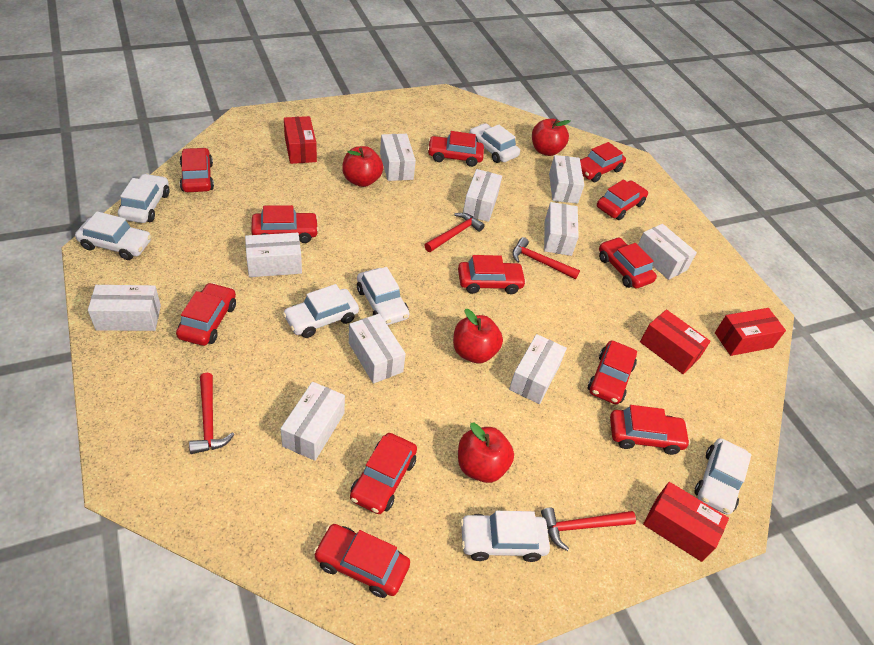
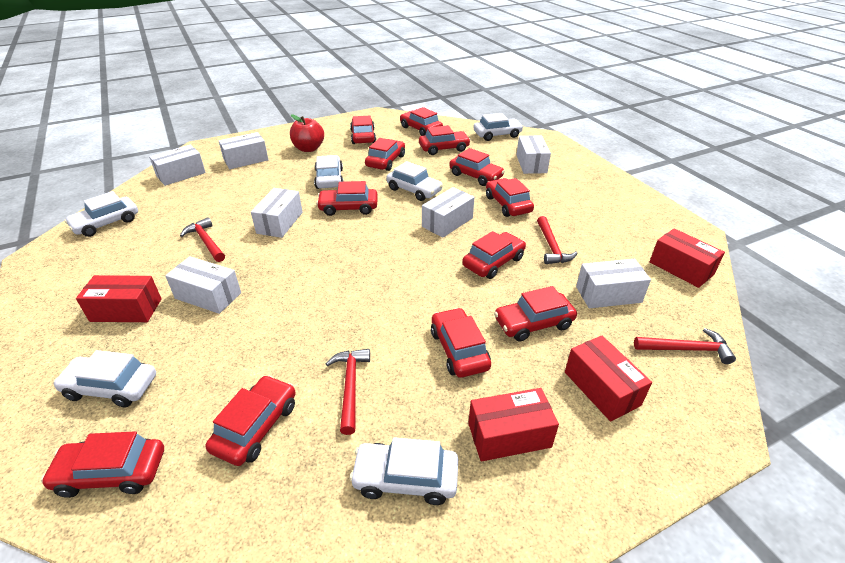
red apple: 4 -> 1
white box: 10 -> 7
white car: 7 -> 6

